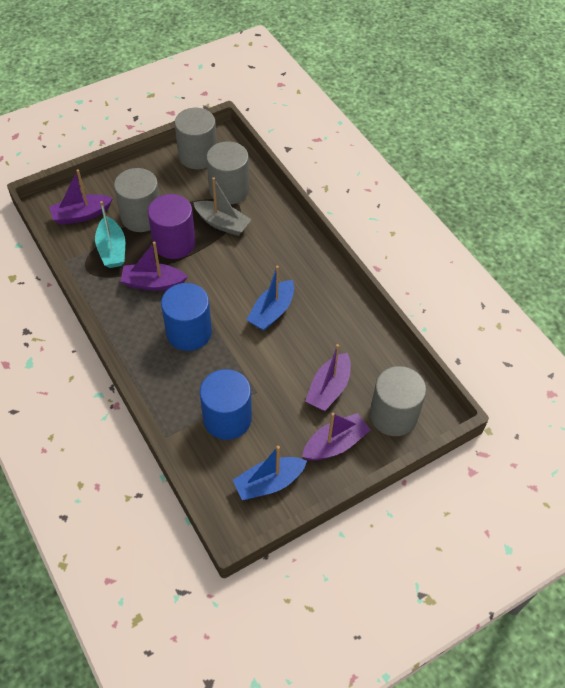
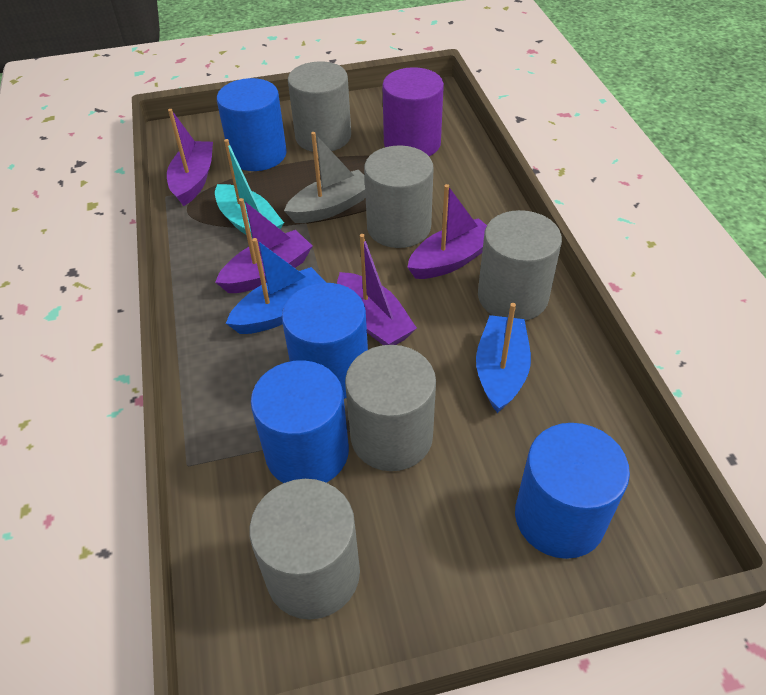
blue cylinder: 2 -> 4
grey cylinder: 4 -> 5

